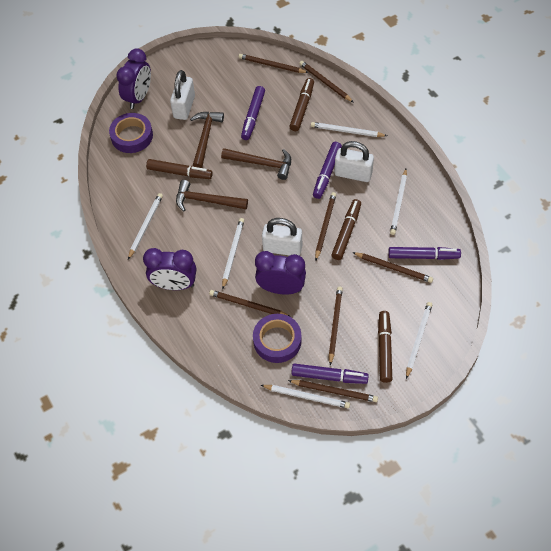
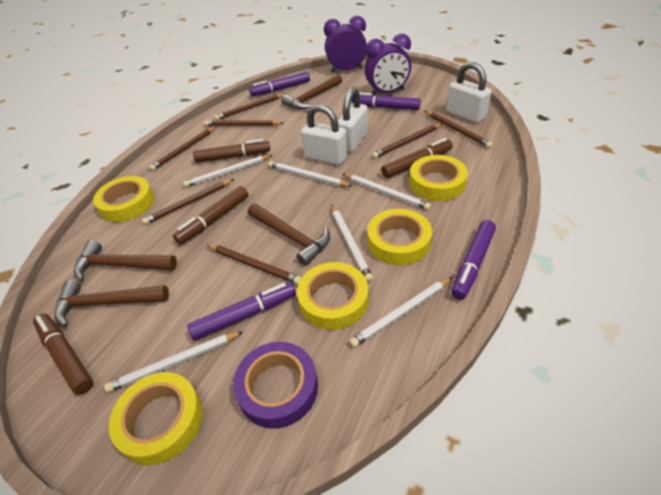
brown hammer: 3 -> 4
purple clock: 3 -> 2
purple tape: 2 -> 1
yellow tape: 0 -> 5

